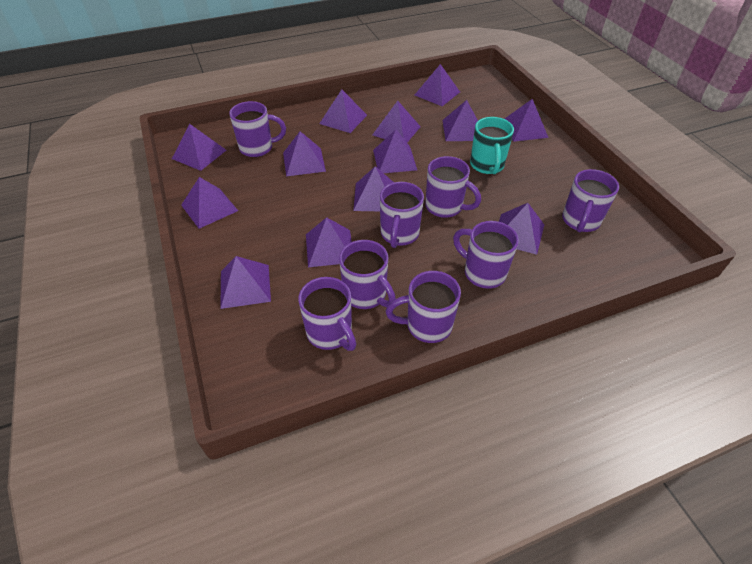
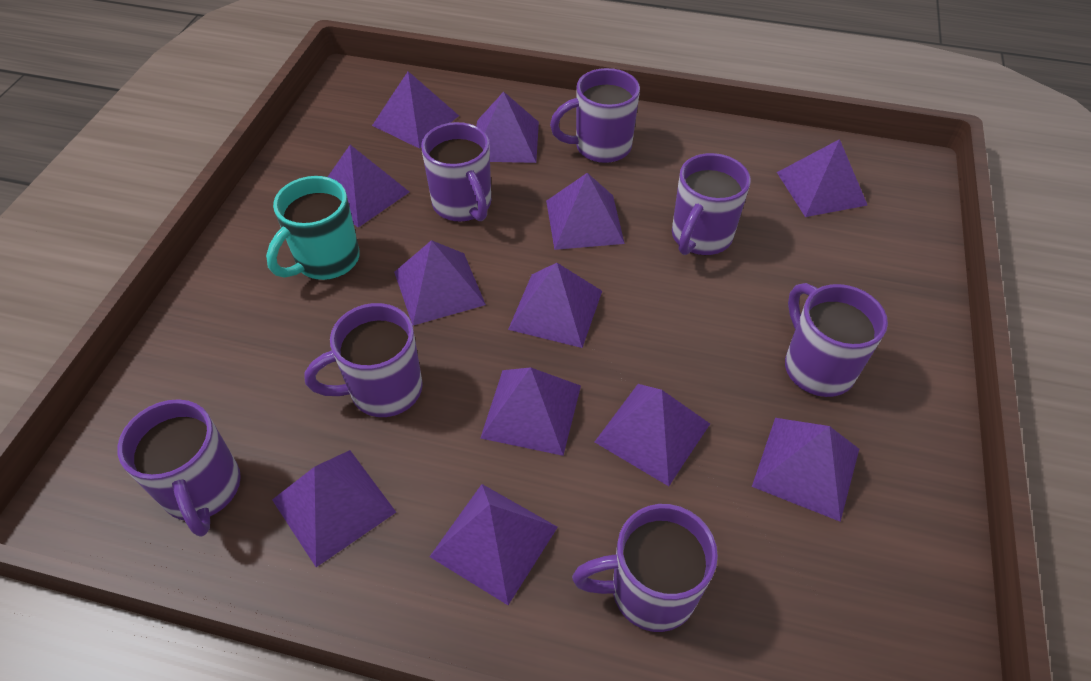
purple mug: 8 -> 7
purple pyramid: 13 -> 12

